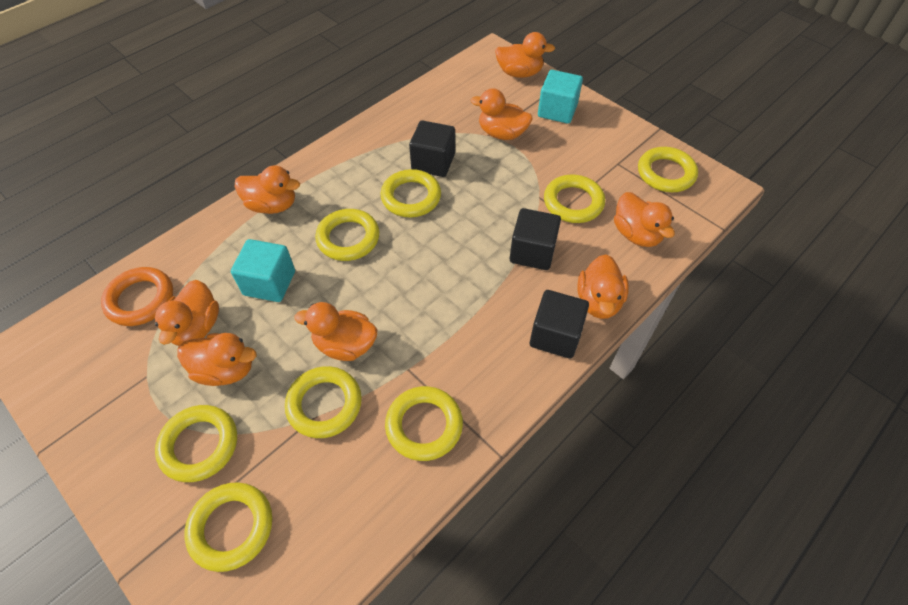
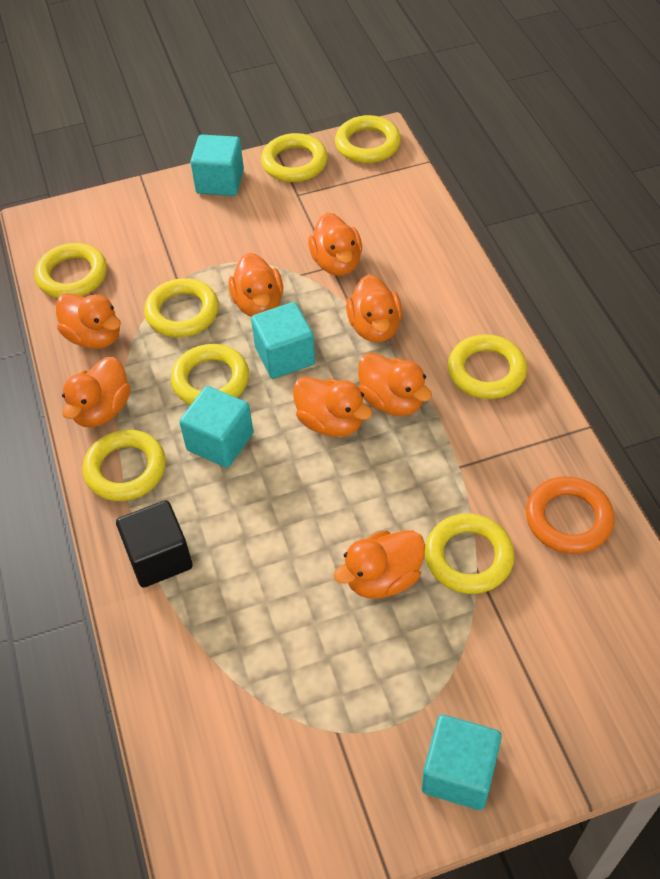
black cube: 3 -> 1
turquoise cube: 2 -> 4

